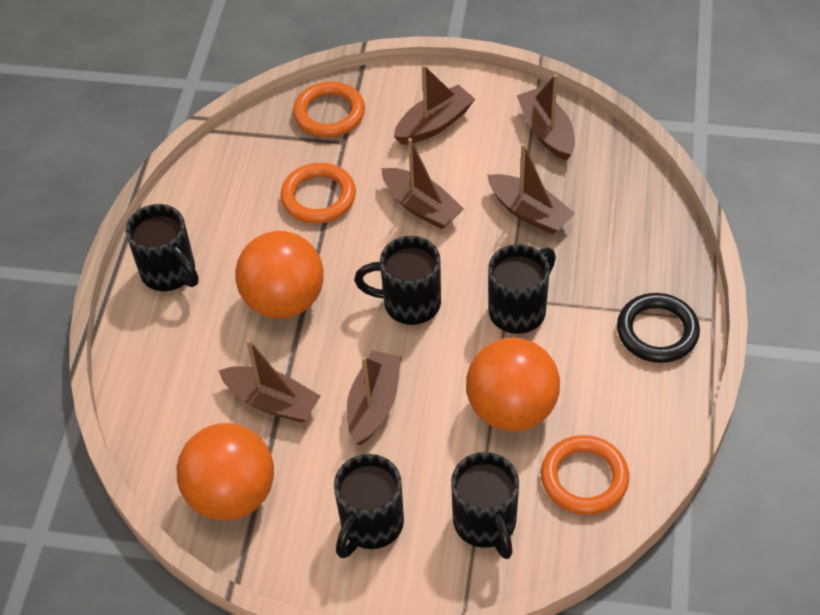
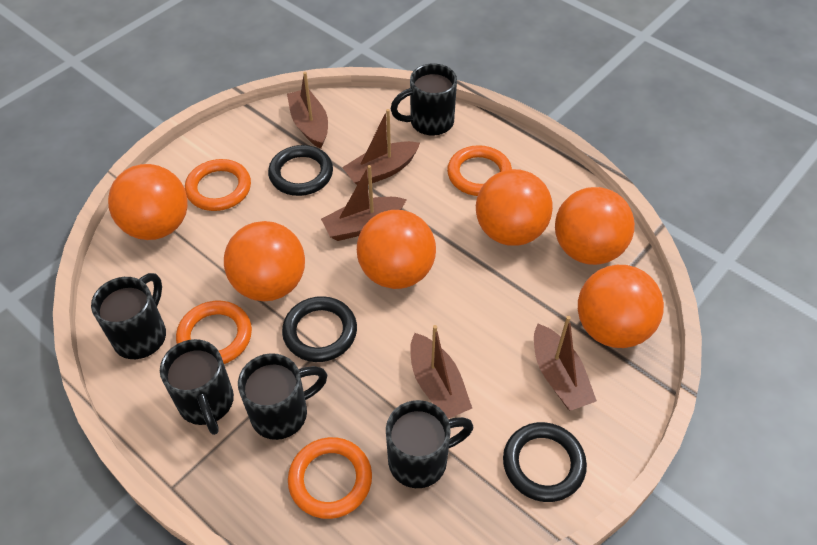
black ring: 1 -> 3
brown boat: 6 -> 5
orange ball: 3 -> 6
orange ring: 3 -> 4

